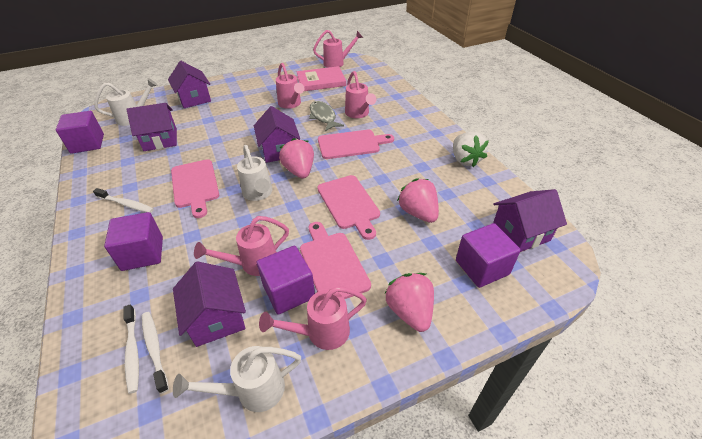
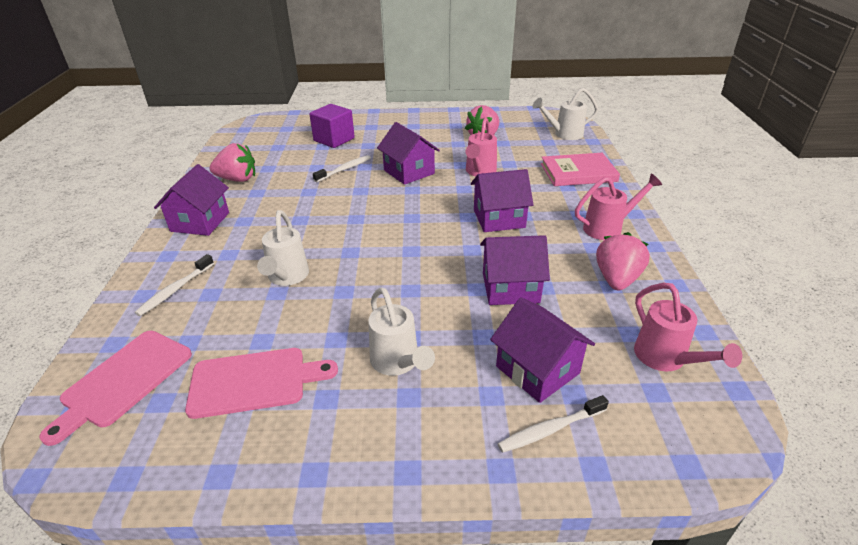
grey fish: 1 -> 0
pink cutting board: 4 -> 2
pink watering can: 5 -> 3
purple cube: 4 -> 1
white strawberry: 1 -> 0

